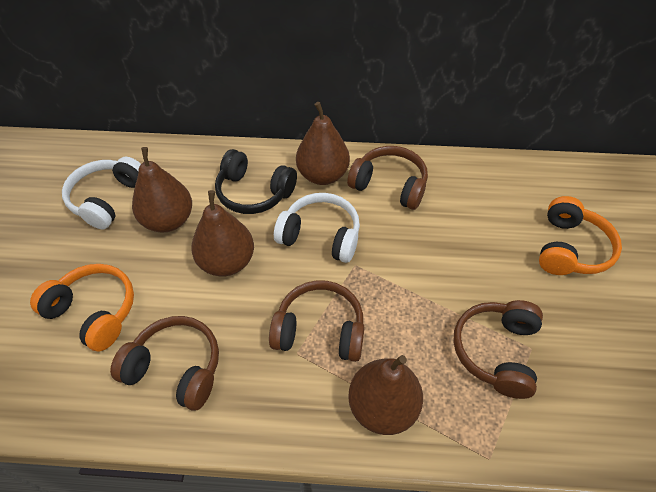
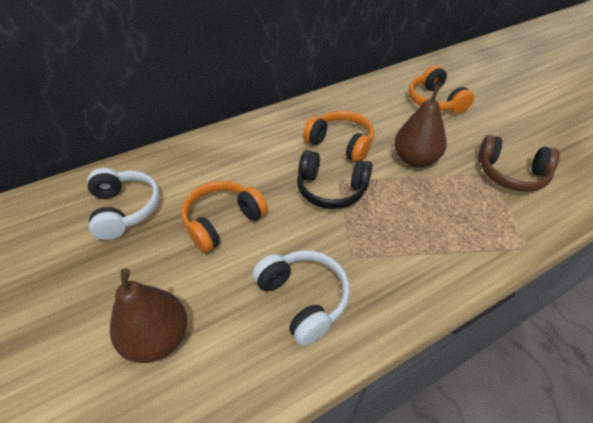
brown headphones: 4 -> 1
brown pear: 4 -> 2
orange headphones: 2 -> 3

